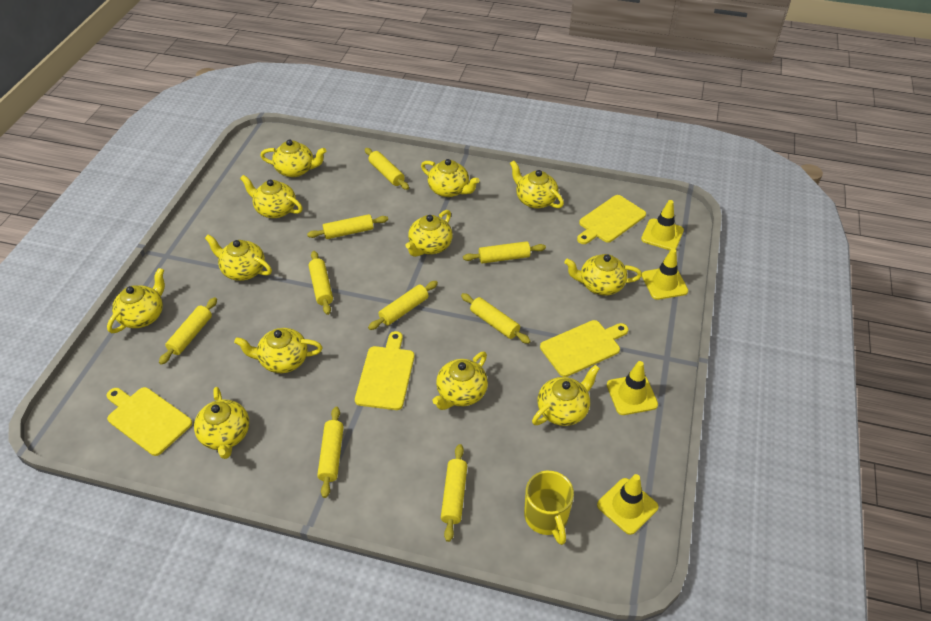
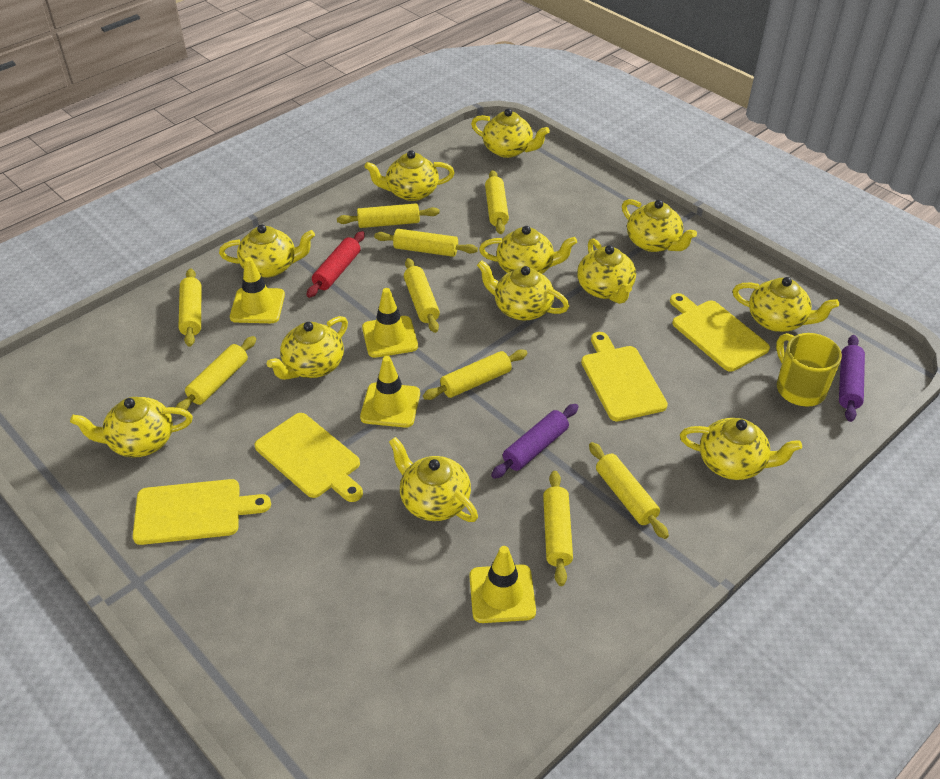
purple rolling pin: 0 -> 2
red rolling pin: 0 -> 1

